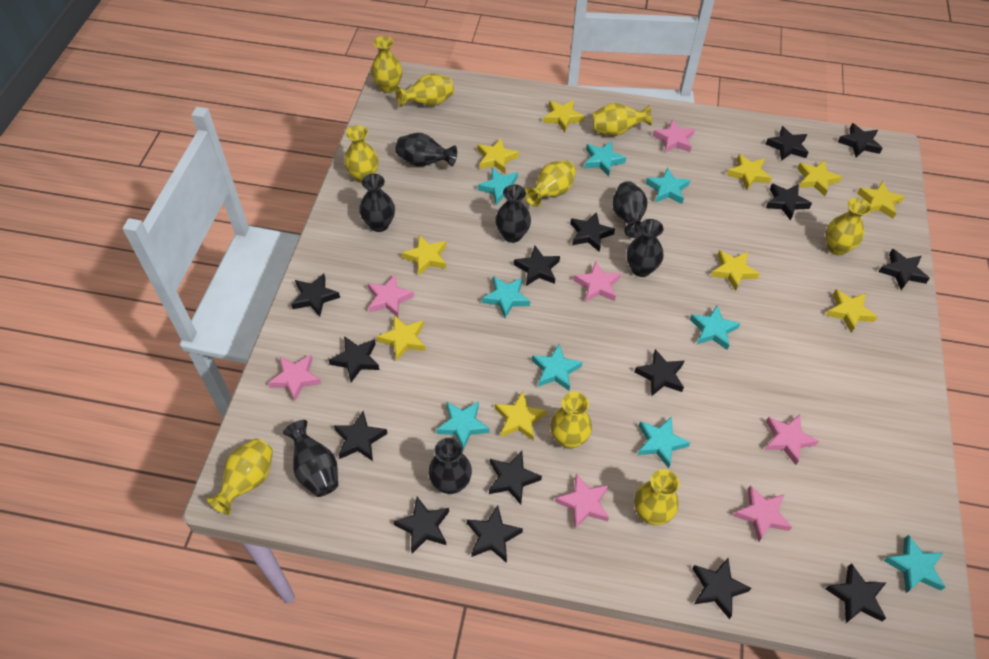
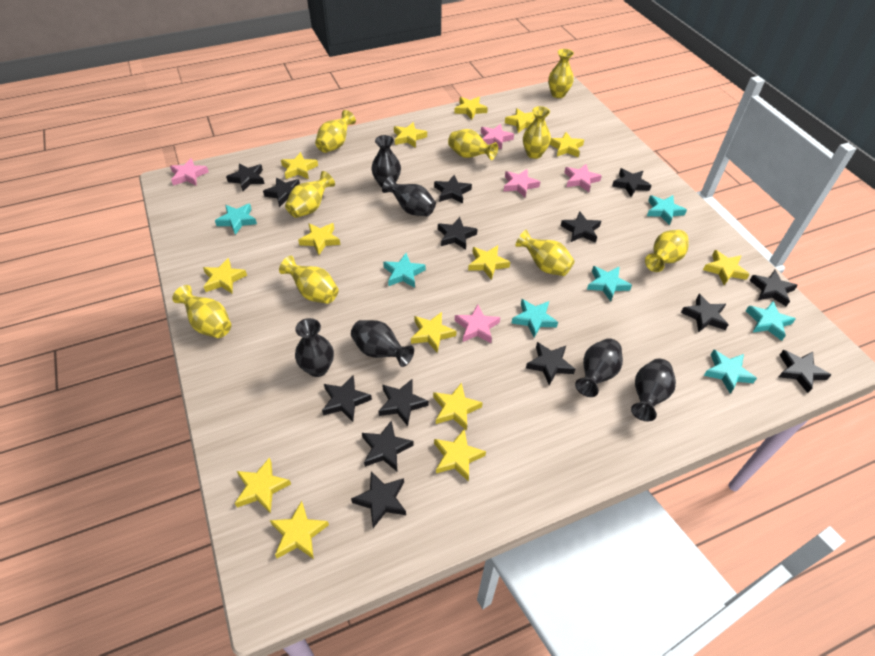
black star: 15 -> 14
black vase: 7 -> 6
pink star: 7 -> 5
turquoise star: 9 -> 7
yellow star: 10 -> 14

